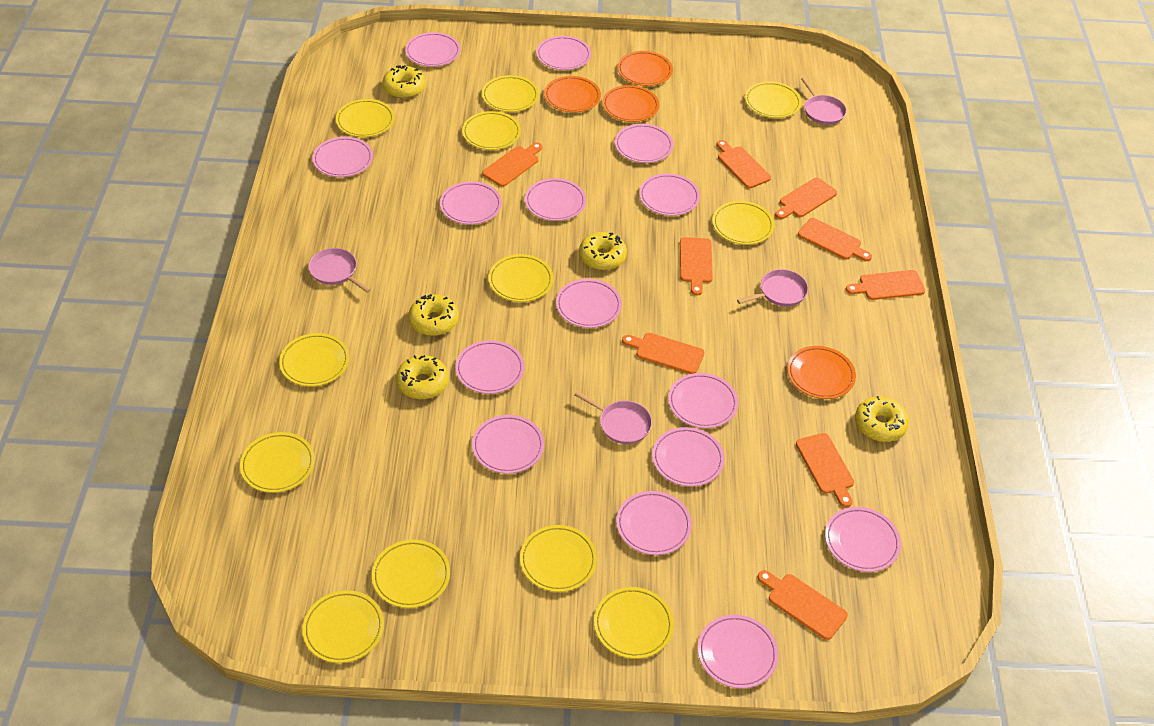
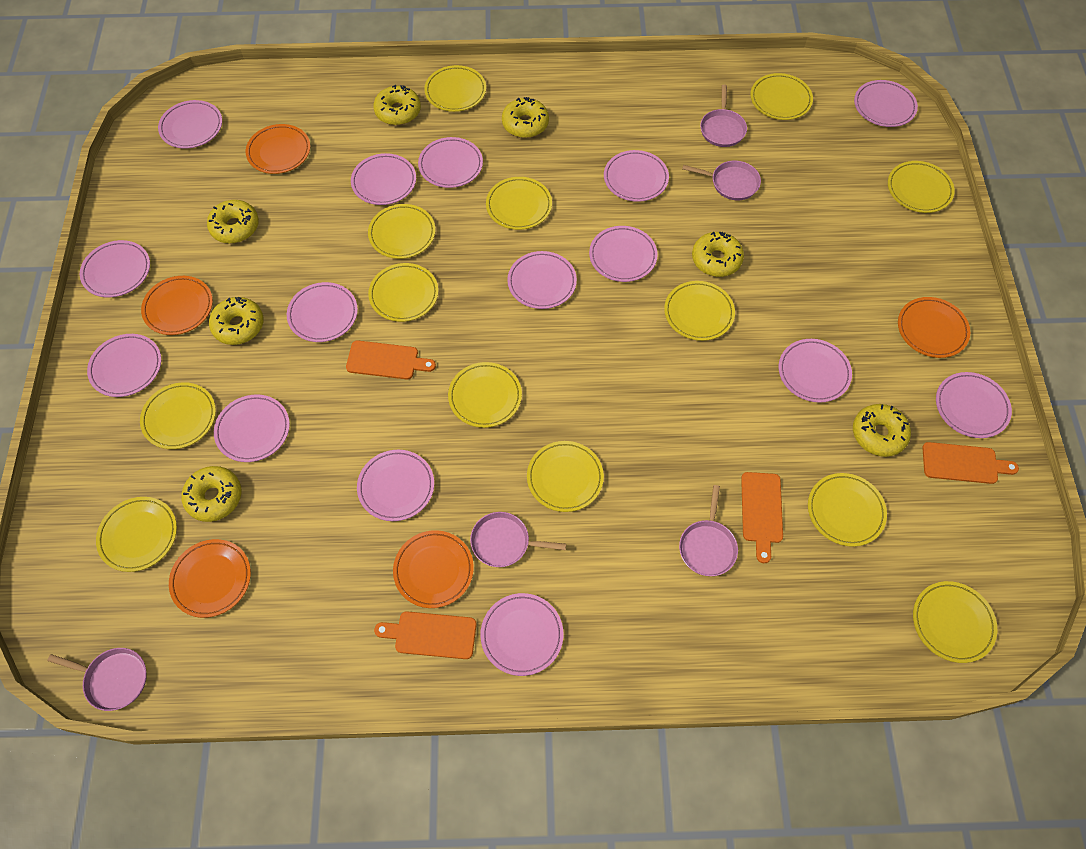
orange cutting board: 9 -> 4
orange plate: 4 -> 5
pink pan: 4 -> 5
yellow donut: 5 -> 7
yellow plate: 12 -> 13

